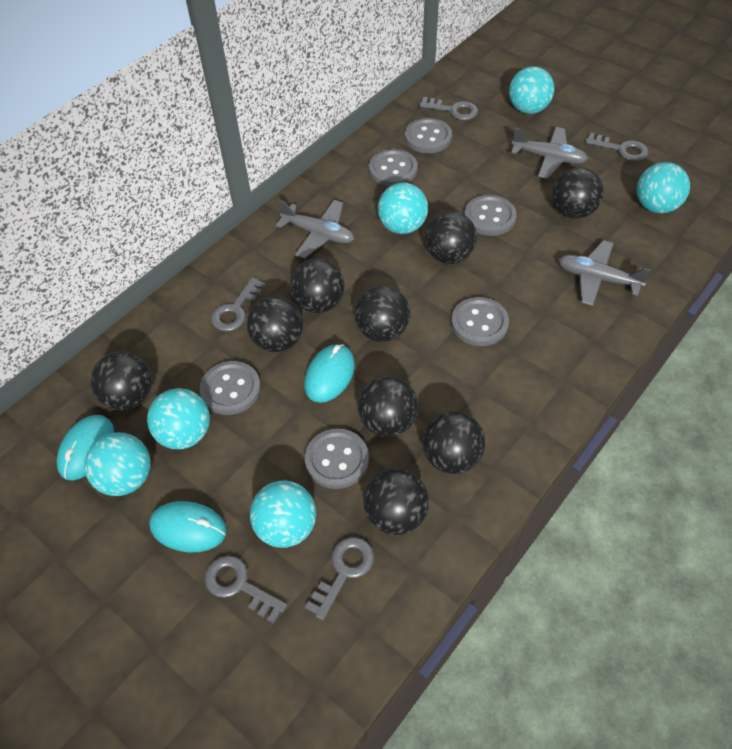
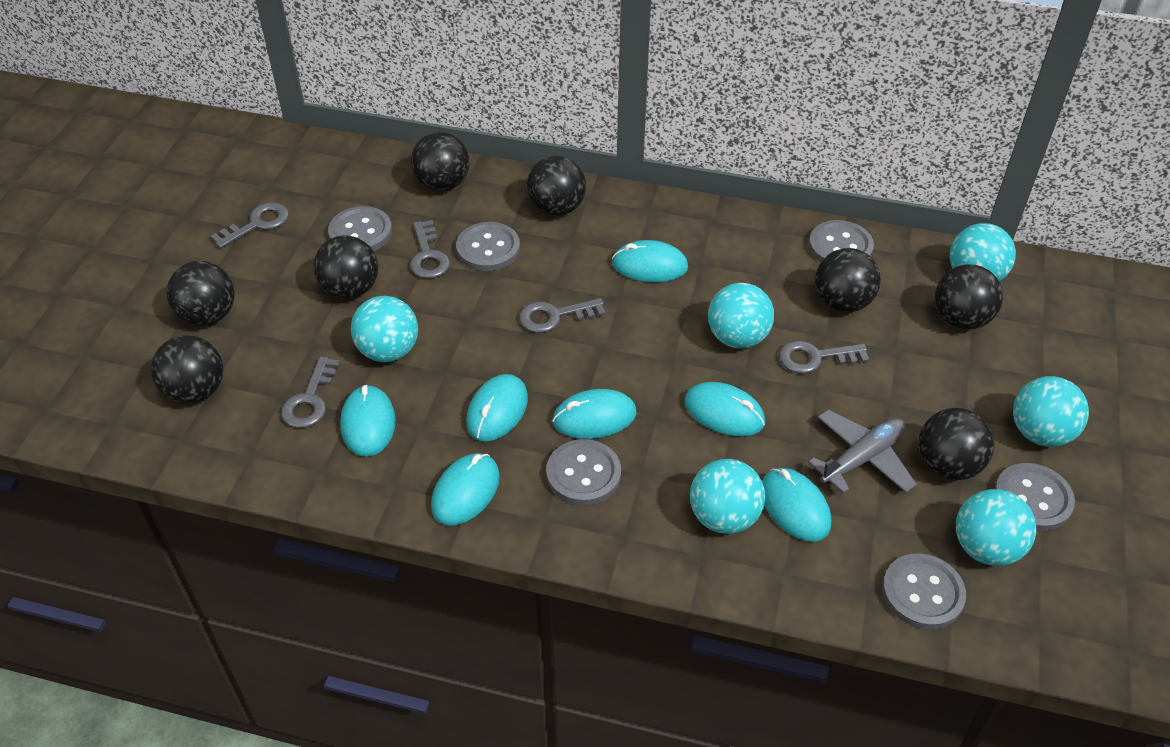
black ball: 9 -> 8
grey plane: 3 -> 1
turquoise mouse: 3 -> 7

